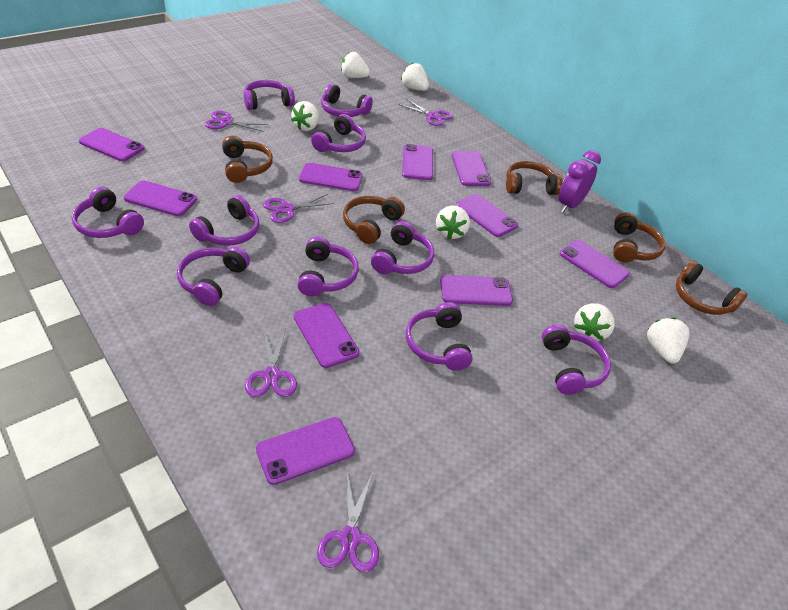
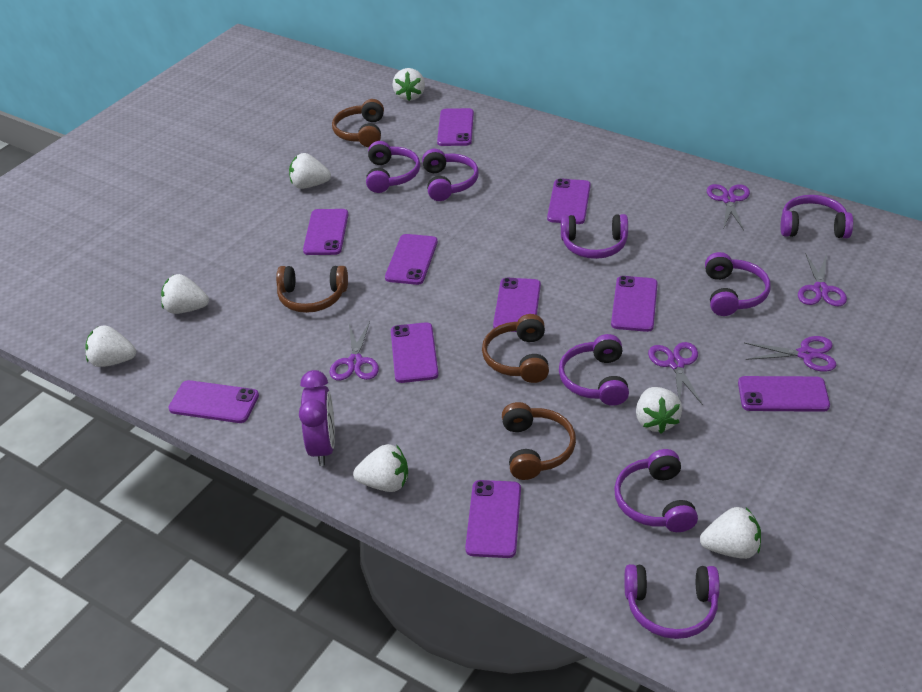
brown headphones: 5 -> 4
purple headphones: 10 -> 8
white strawberry: 6 -> 7

